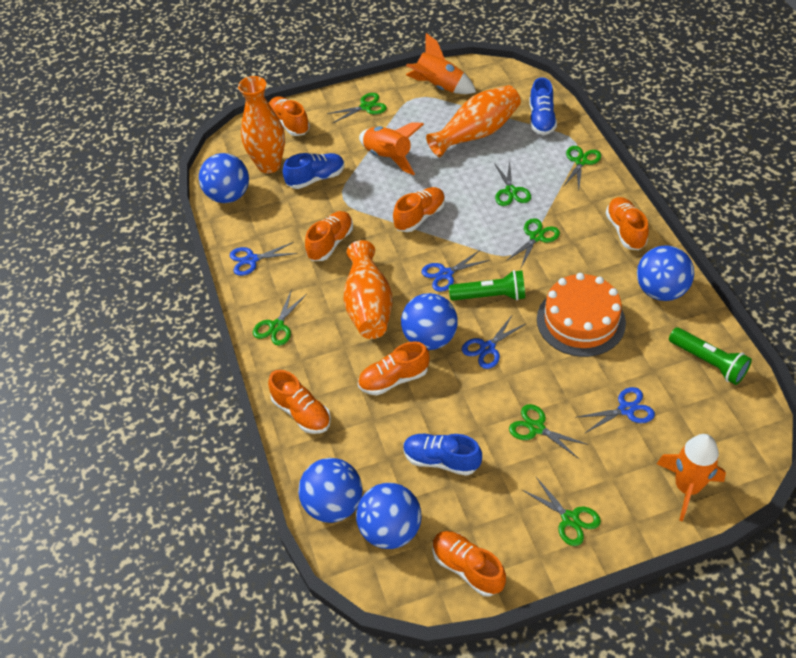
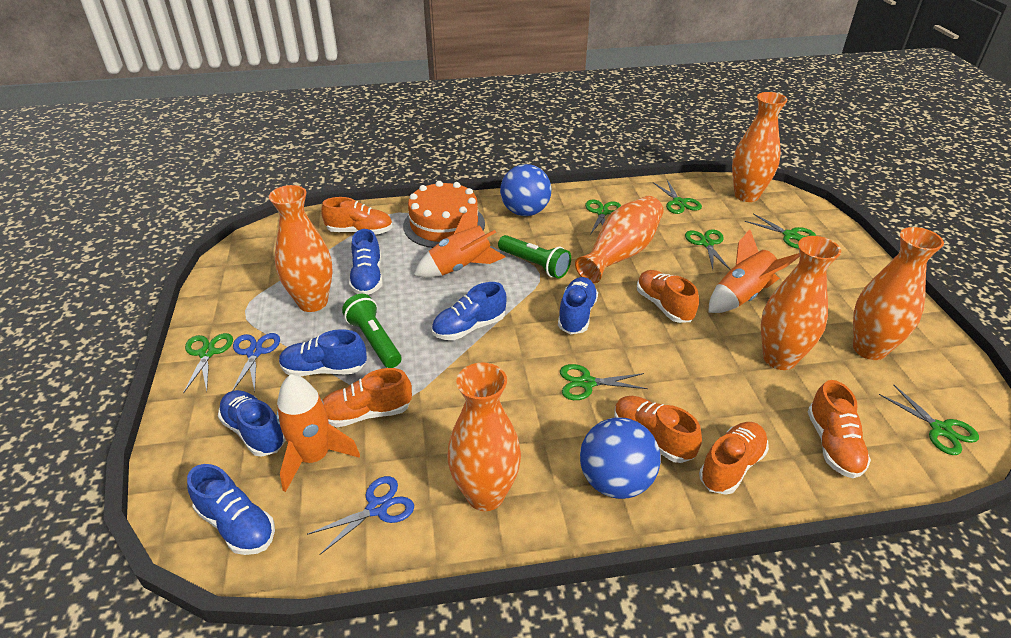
blue ball: 5 -> 2
blue scissors: 4 -> 2
blue shoe: 3 -> 6
orange shoe: 7 -> 6
orange vase: 3 -> 6

